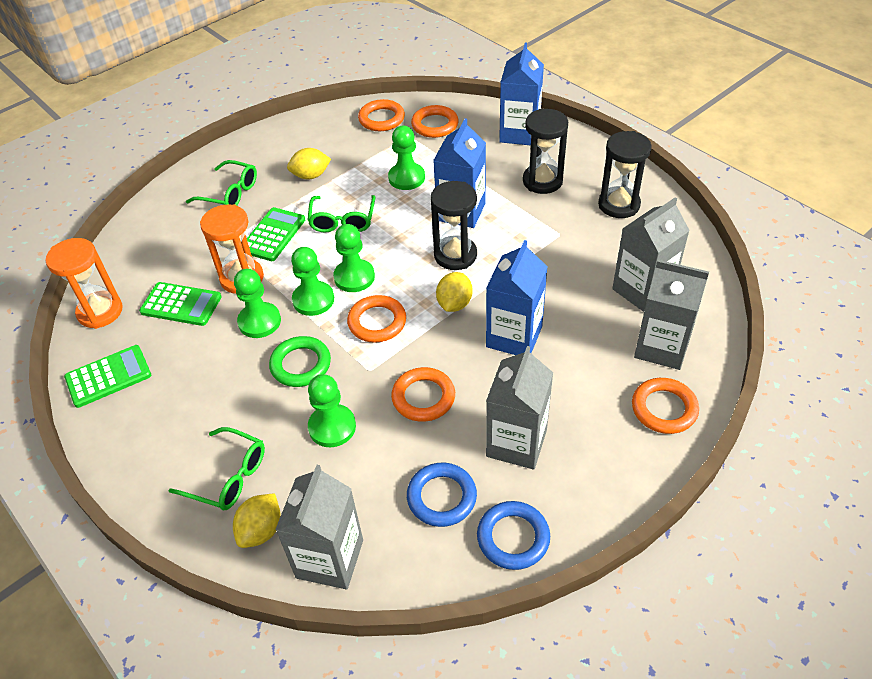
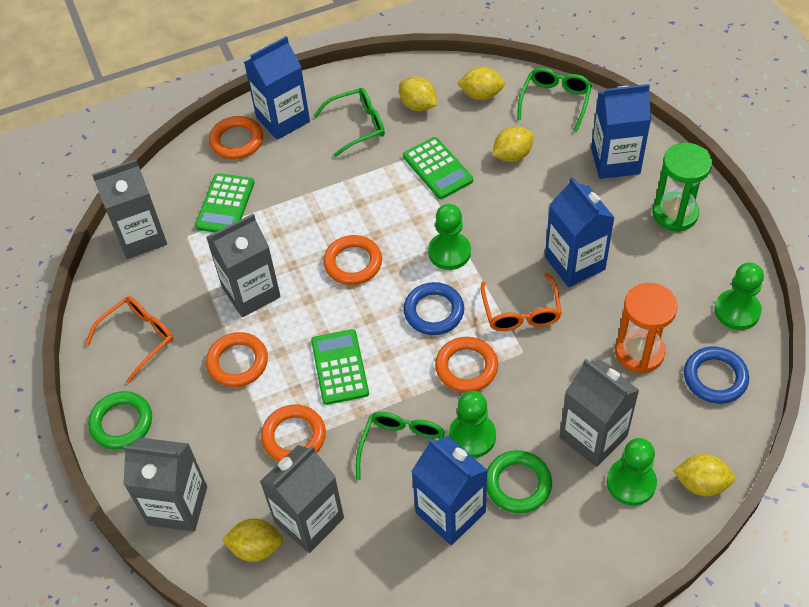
black hourglass: 3 -> 0
blue carton: 3 -> 4
green hourglass: 0 -> 1
green pawn: 5 -> 4
green ring: 1 -> 2
grey carton: 4 -> 5
orange glasses: 0 -> 2
orange hourglass: 2 -> 1
yellow lemon: 3 -> 5

